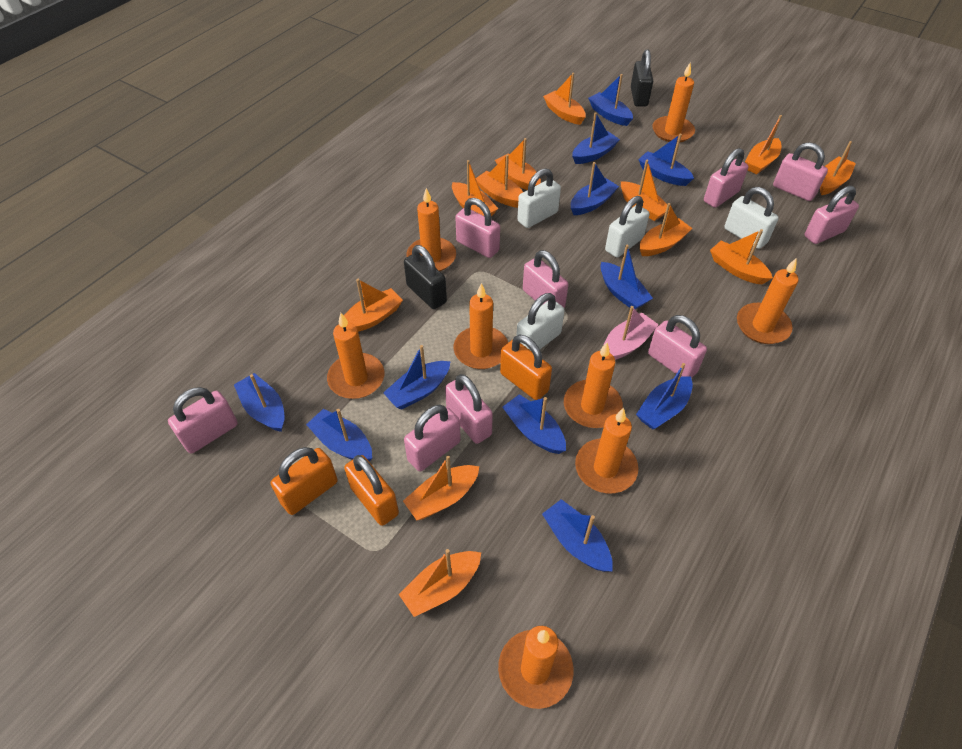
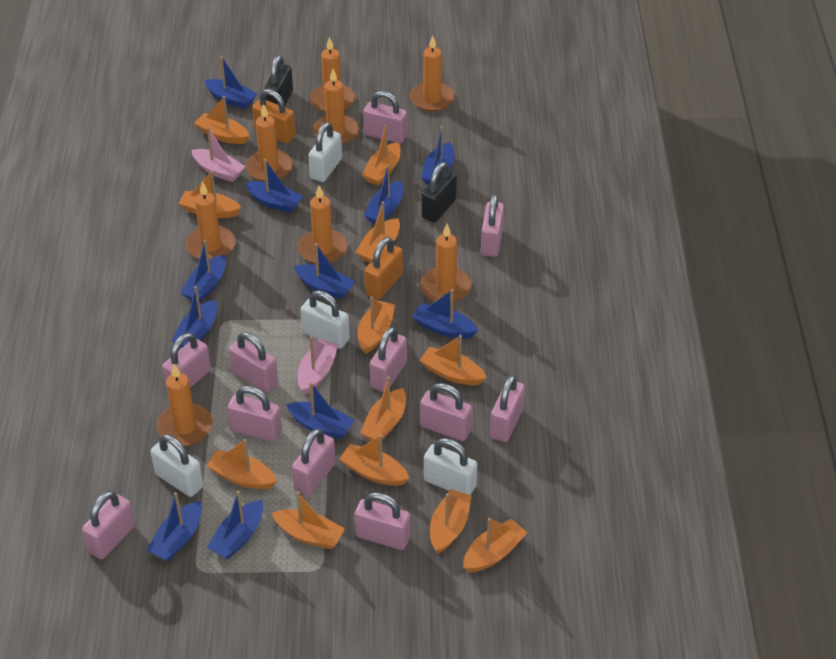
orange padlock: 3 -> 2
pink boat: 1 -> 2
pink padlock: 9 -> 11

